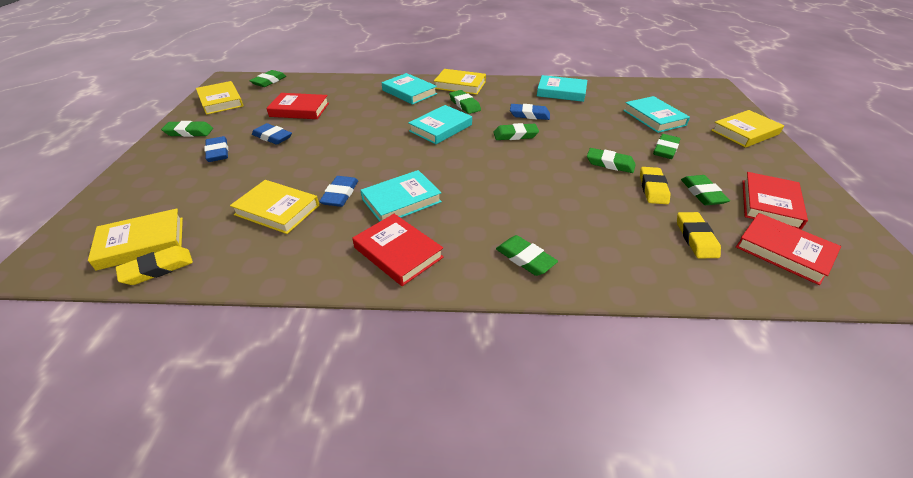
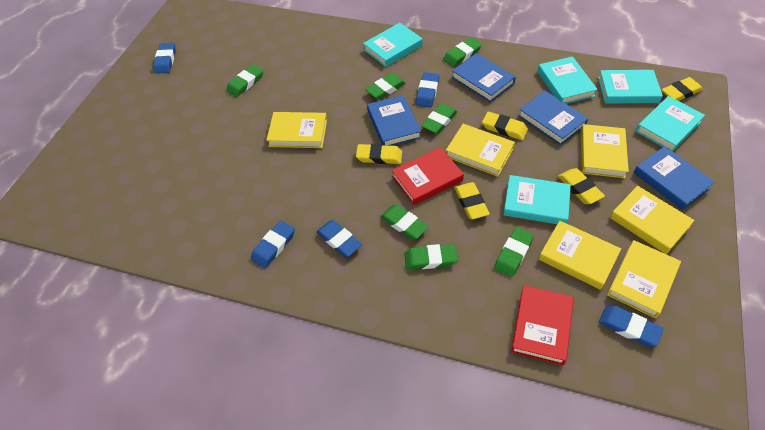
blue book: 0 -> 4
blue eraser: 4 -> 5
green eraser: 8 -> 7
red book: 4 -> 2
yellow book: 5 -> 6
yellow eraser: 3 -> 5

